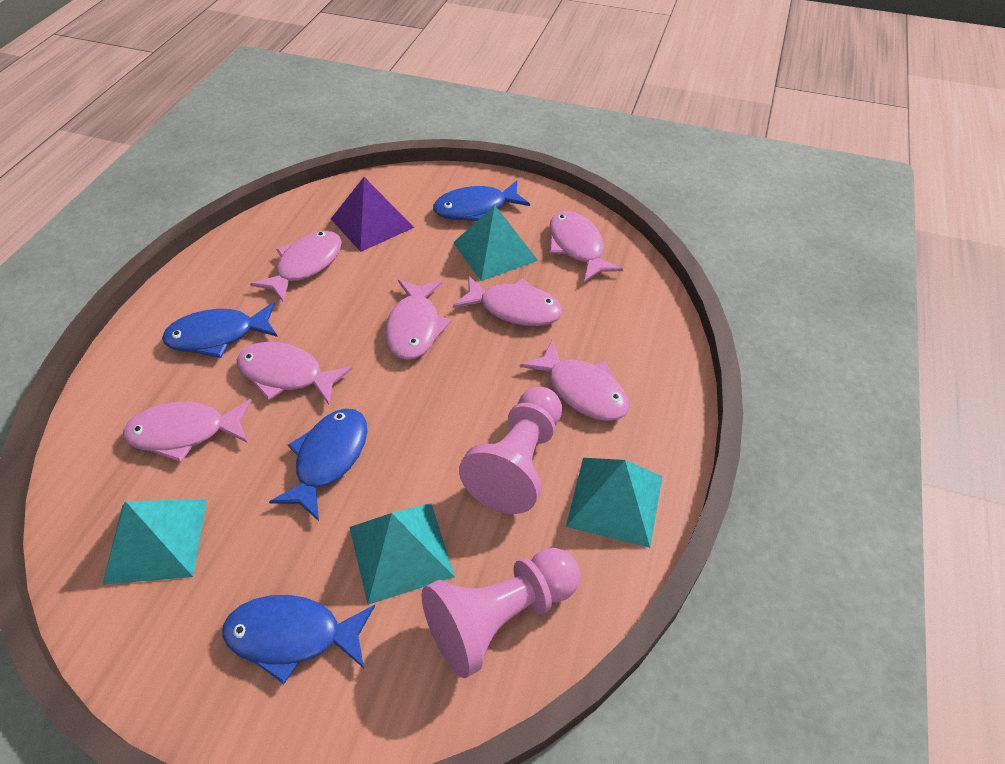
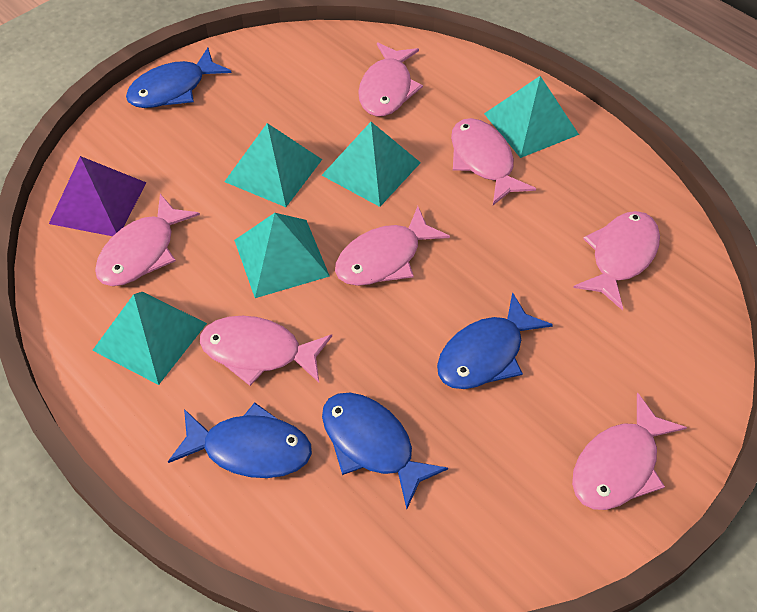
pink pawn: 2 -> 0
turquoise pyramid: 4 -> 5

